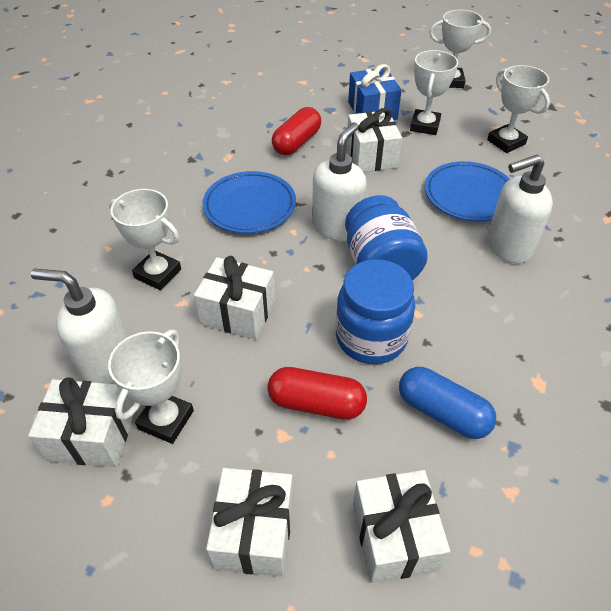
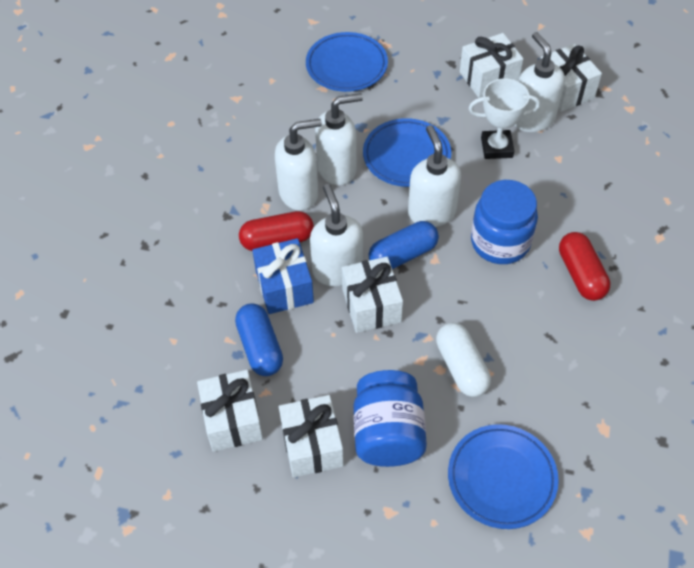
blue capsule: 1 -> 2
blue plate: 2 -> 3
white capsule: 0 -> 1
white soap dispenser: 3 -> 5
white trophy: 5 -> 1

